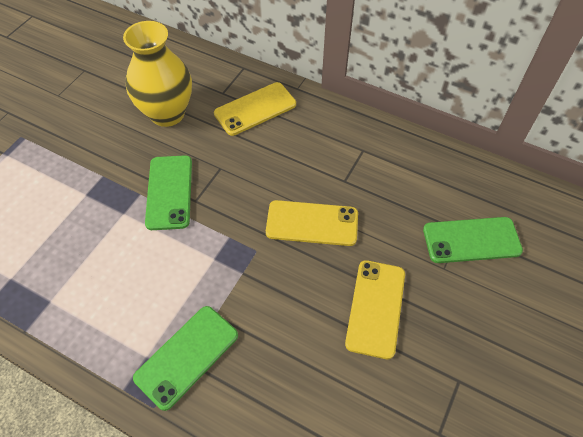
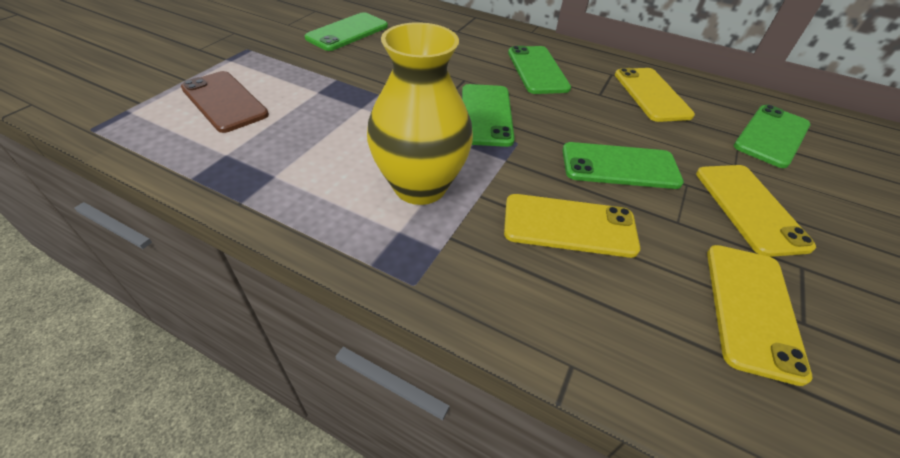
brown phone: 0 -> 1
green phone: 3 -> 5
yellow phone: 3 -> 4

